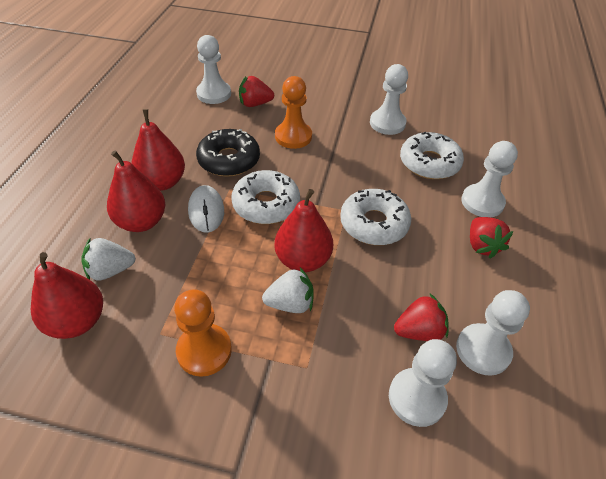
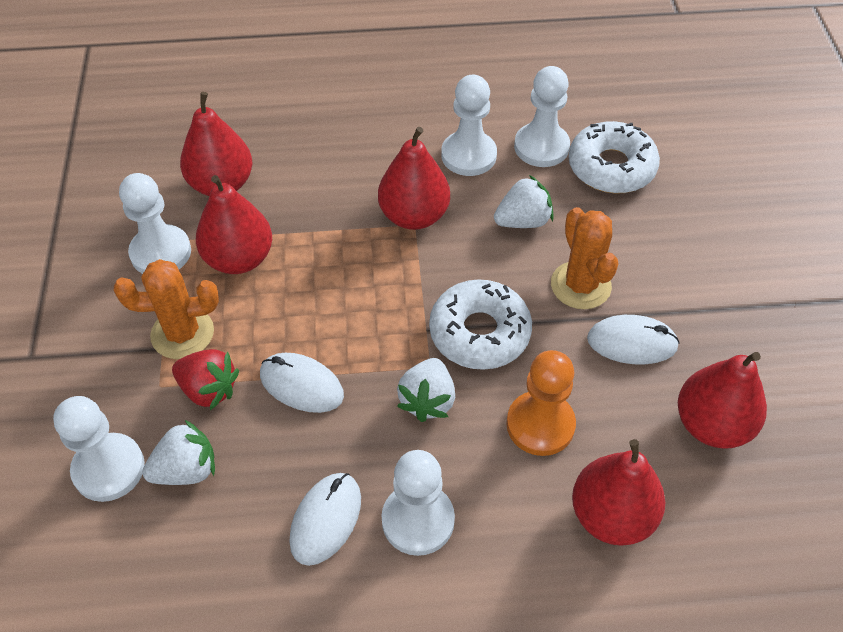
black donut: 1 -> 0
orange cactus: 0 -> 2
orange pawn: 2 -> 1
red pear: 4 -> 5
red strawberry: 3 -> 1
white donut: 3 -> 2
white mouse: 1 -> 3
white strawberry: 2 -> 3

